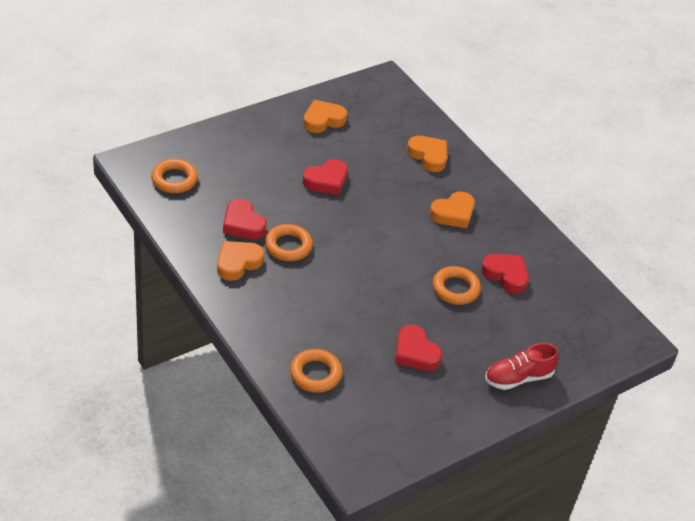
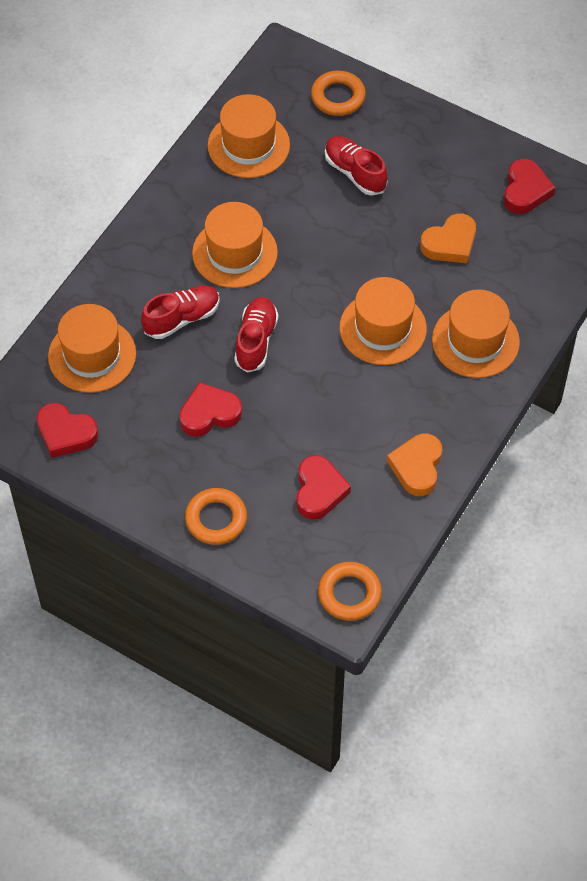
orange hat: 0 -> 5
orange heart: 4 -> 2
orange ring: 4 -> 3
red shoe: 1 -> 3

